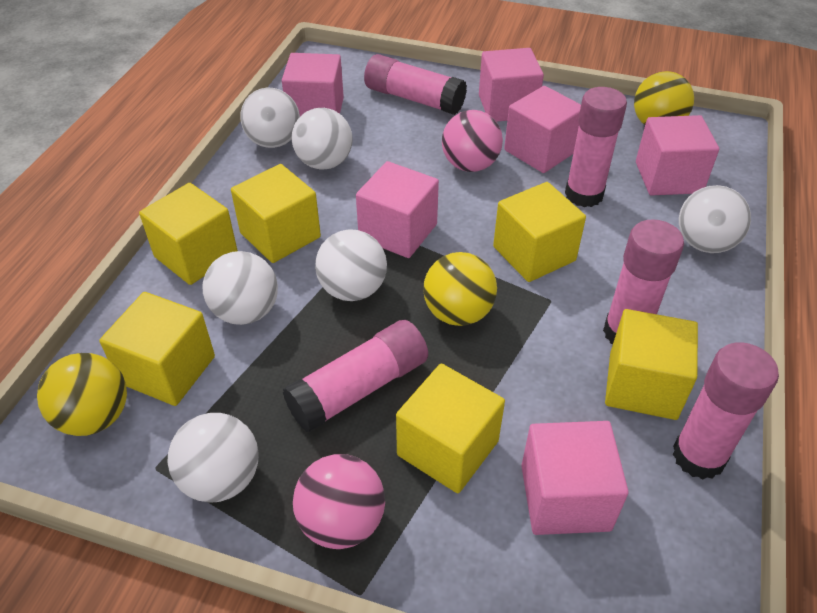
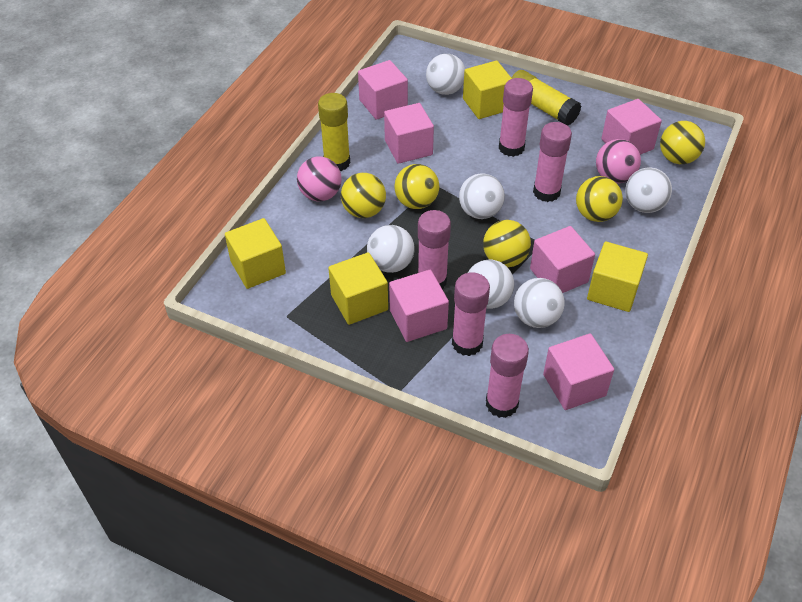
yellow ball: 3 -> 5
yellow cube: 6 -> 4
yellow glue stick: 0 -> 2

